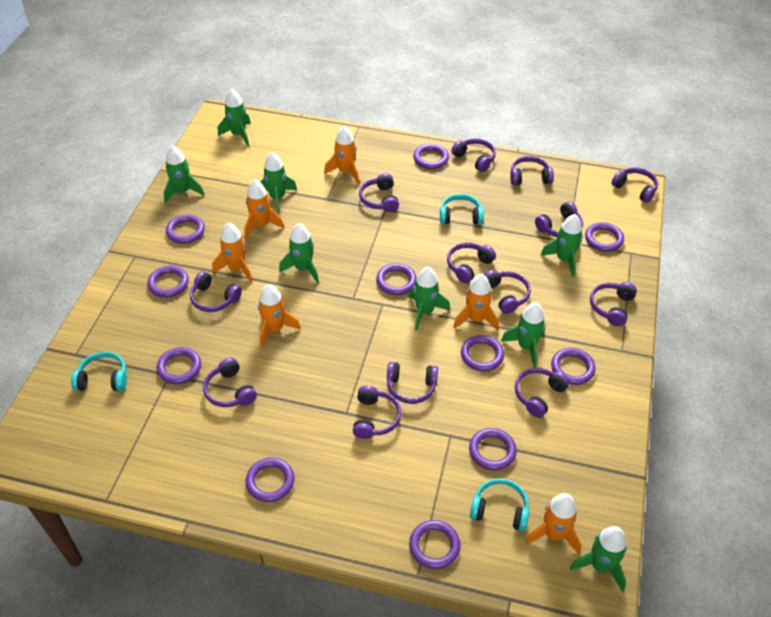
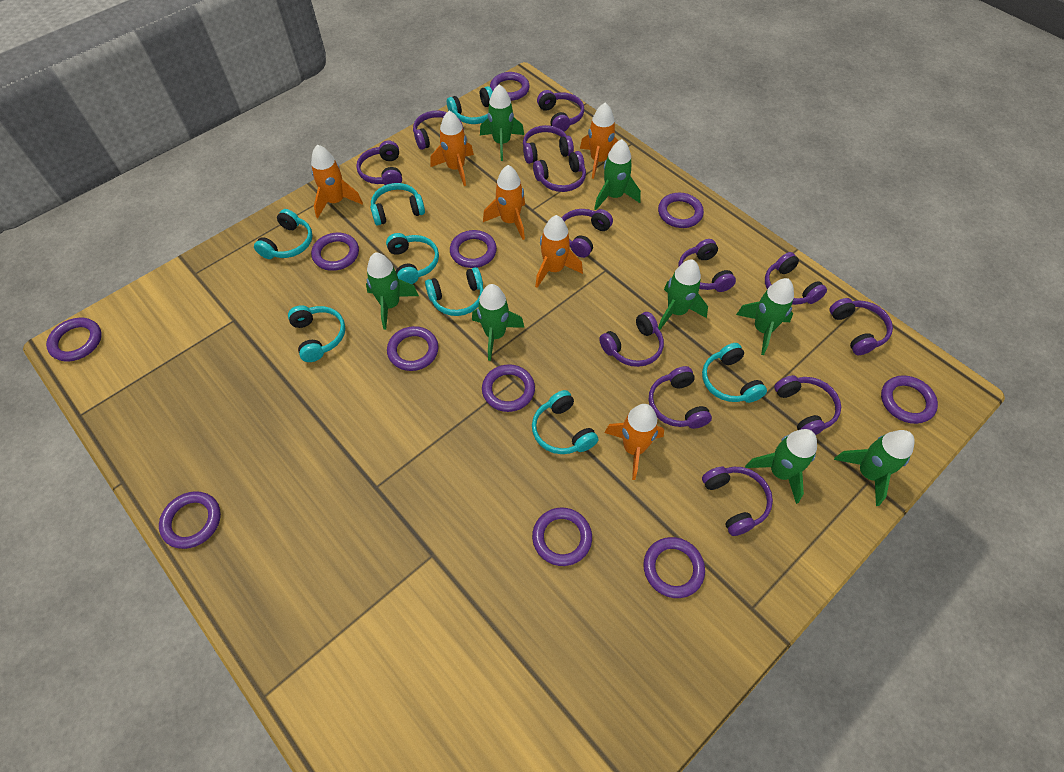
turquoise headphones: 3 -> 8

